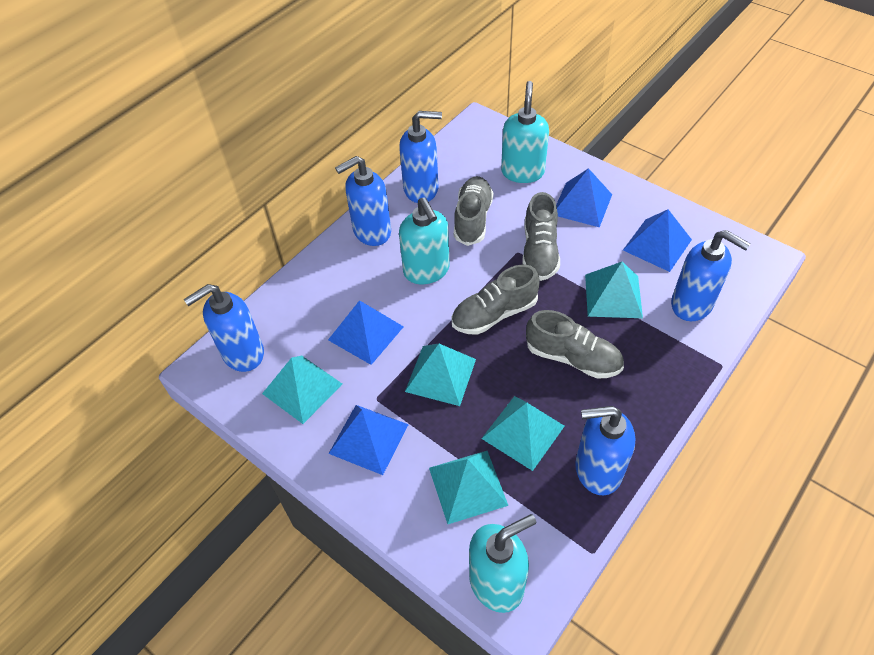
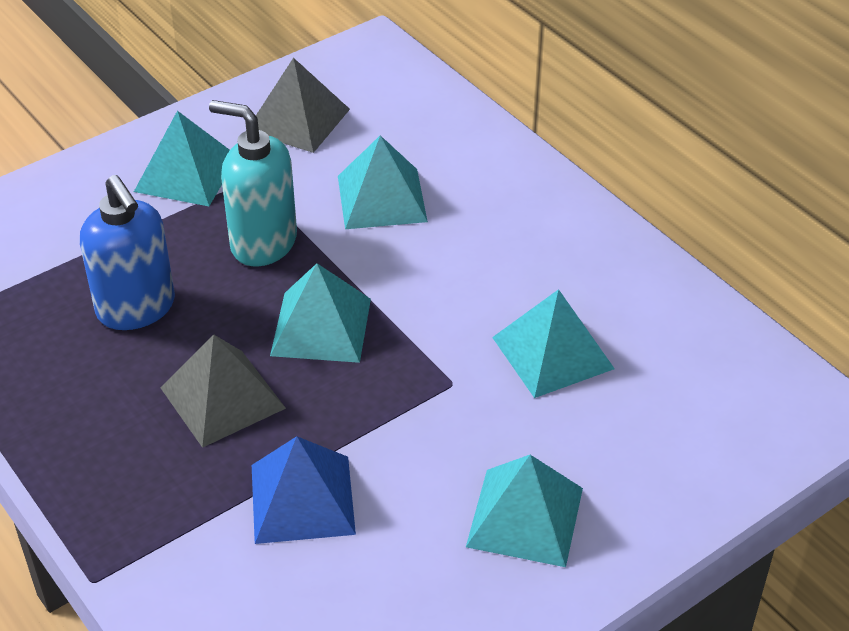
blue pyramid: 4 -> 1
blue soap dispenser: 5 -> 1
grey pyramid: 0 -> 2
grey shoe: 4 -> 0
turquoise soap dispenser: 3 -> 1

